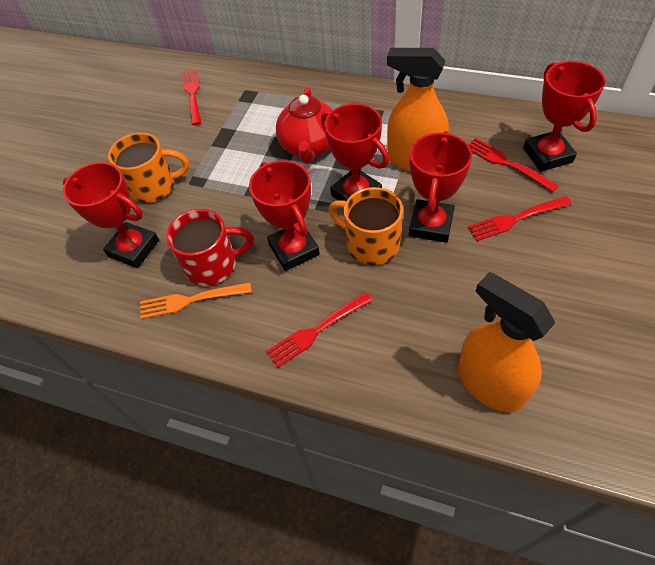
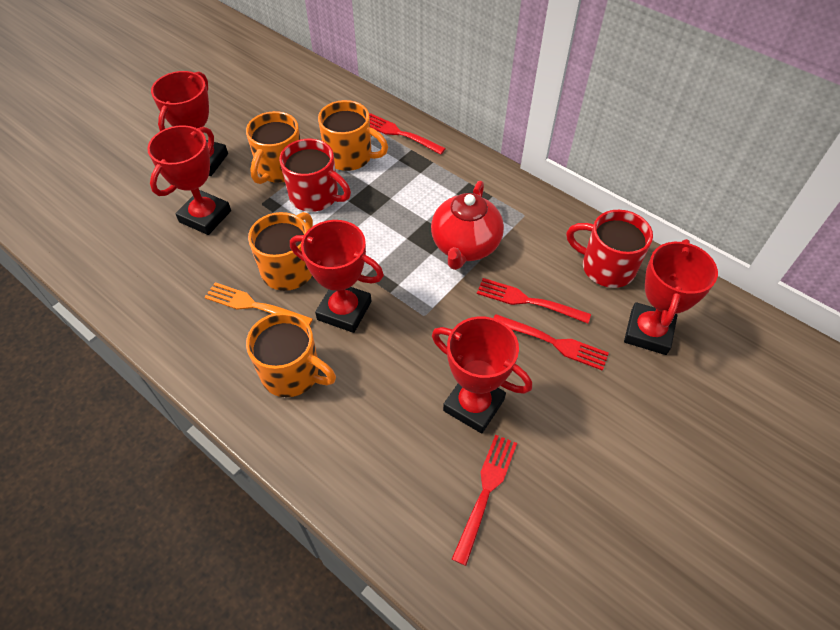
orange mug: 2 -> 4
orange spray bottle: 2 -> 0
red mug: 1 -> 2

